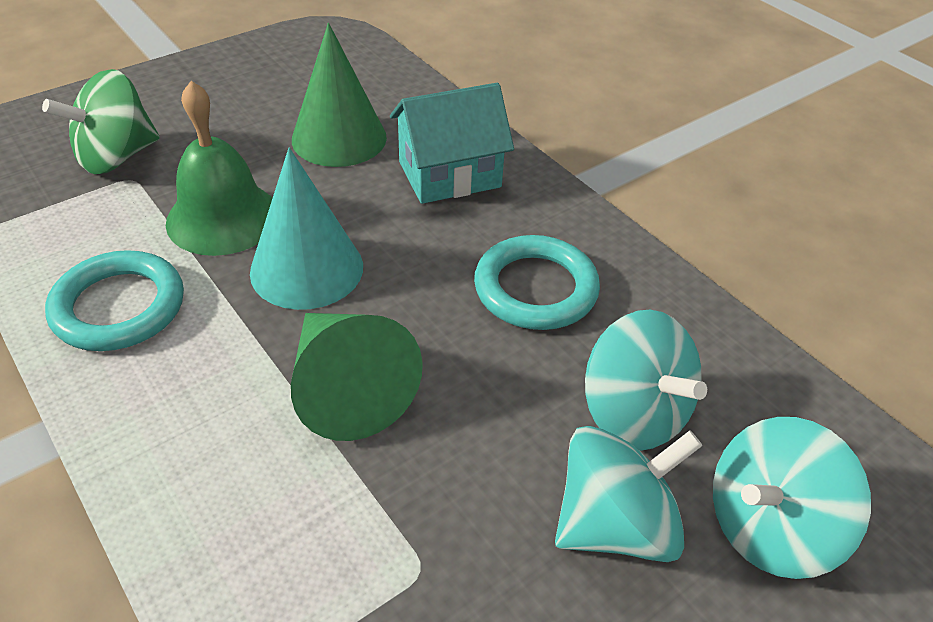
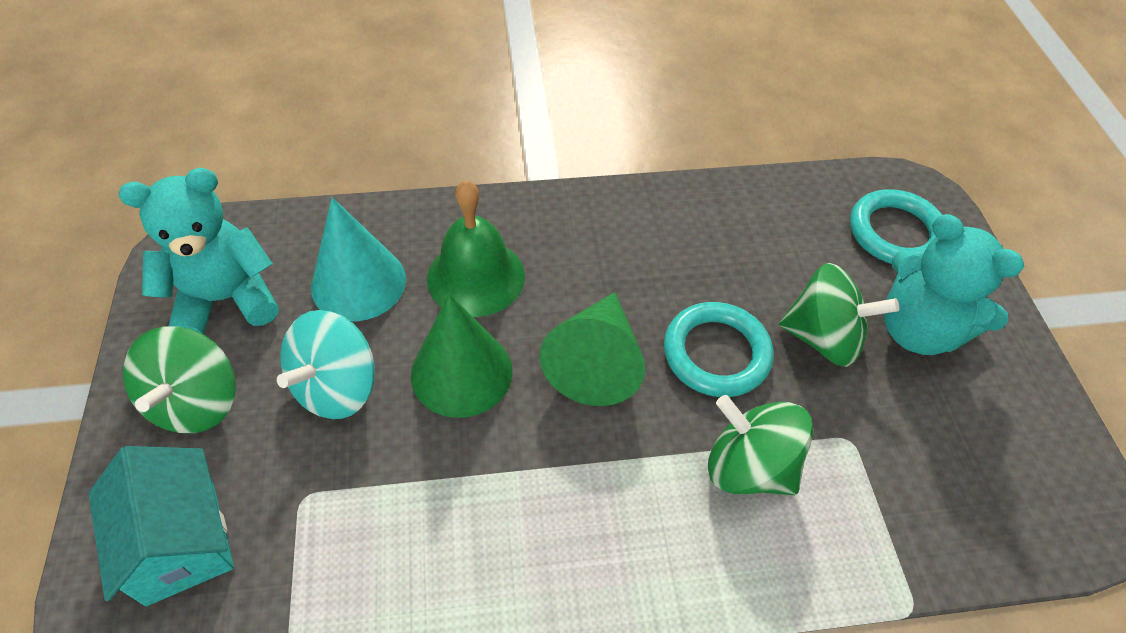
green spinning top: 1 -> 3
turquoise spinning top: 3 -> 1
turquoise teddy bear: 0 -> 2

